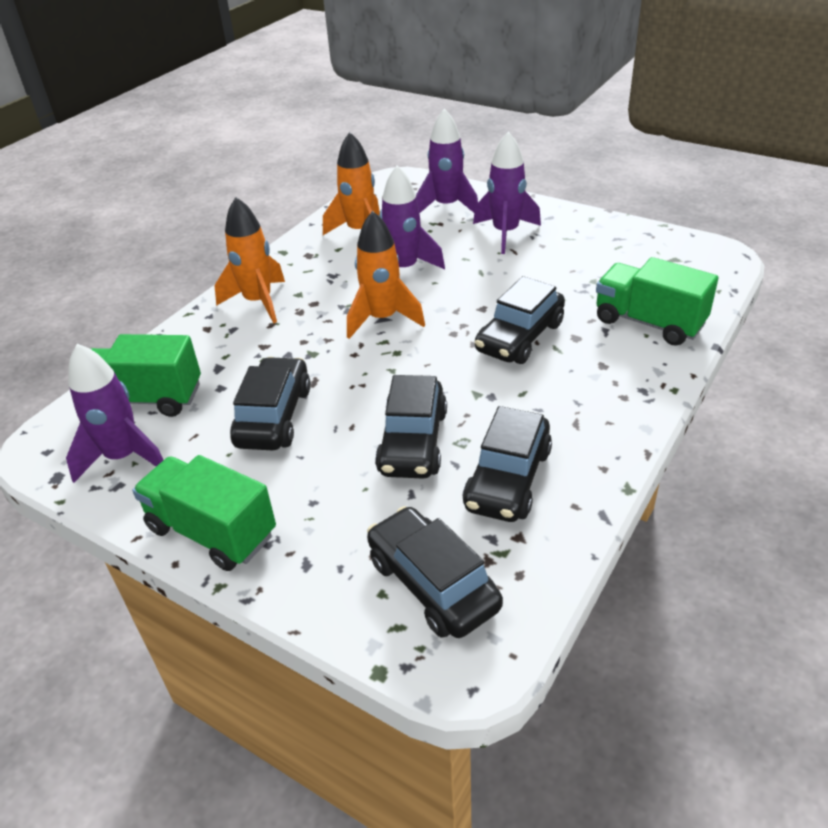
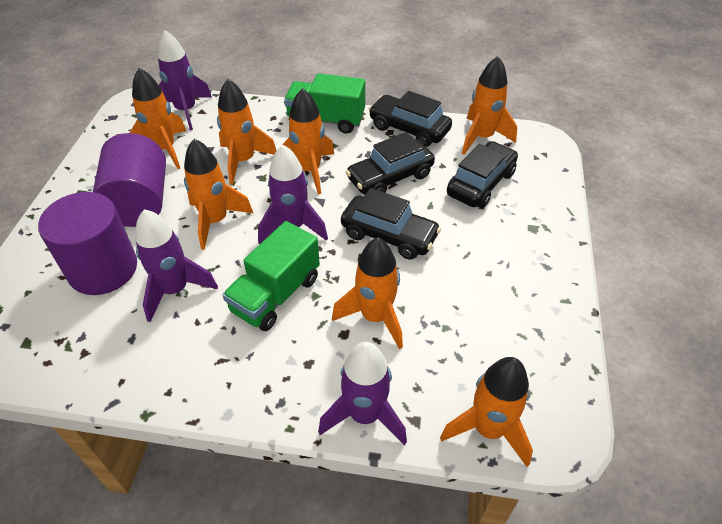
black car: 5 -> 4
green truck: 3 -> 2
orange rocket: 3 -> 7
purple cylinder: 0 -> 2

